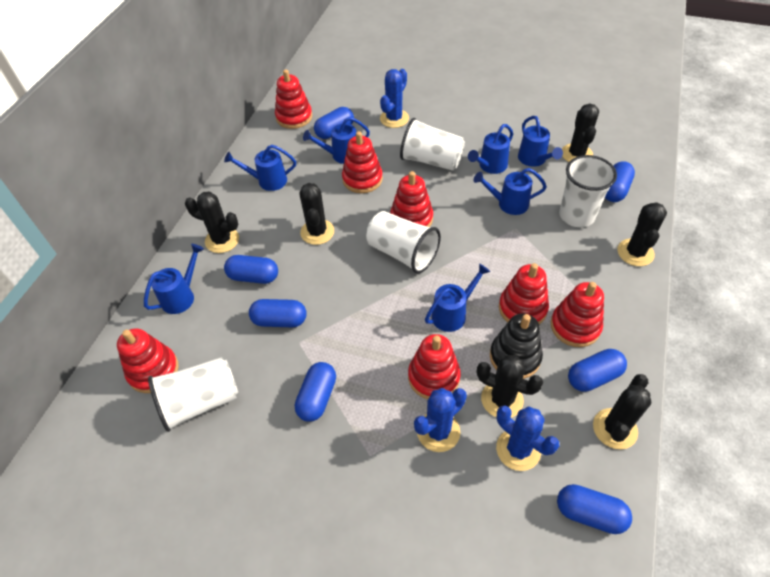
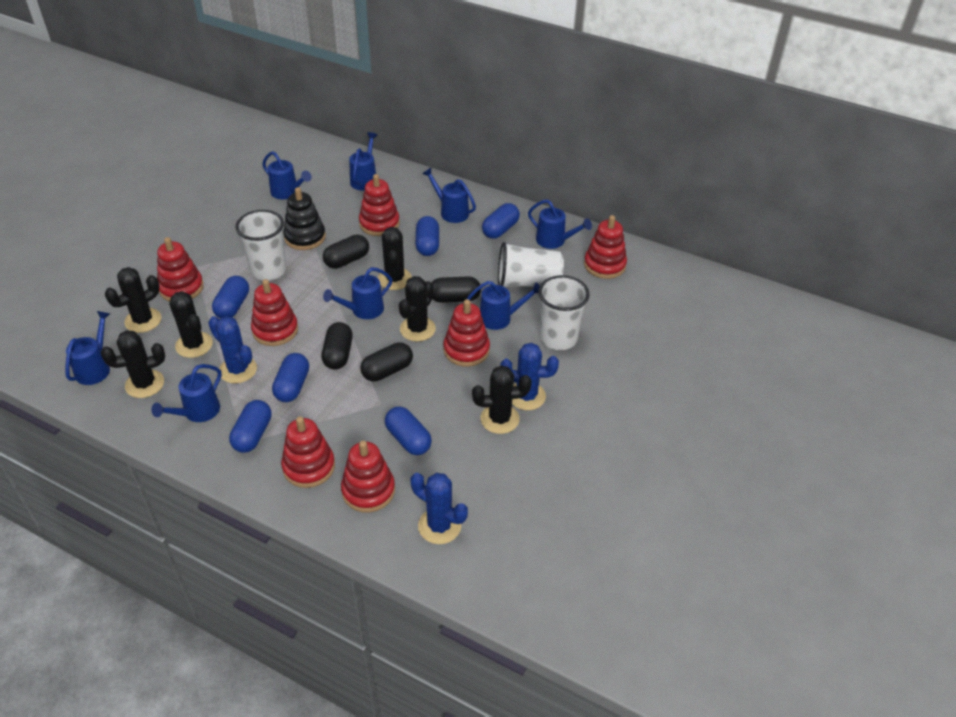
black capsule: 0 -> 4
blue capsule: 7 -> 6
blue watering can: 7 -> 8
white cup: 4 -> 3

